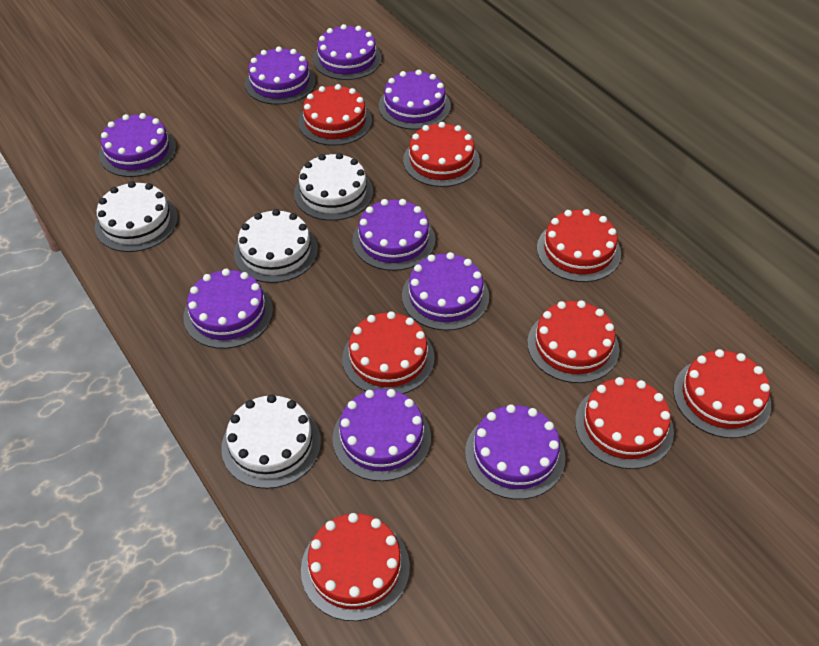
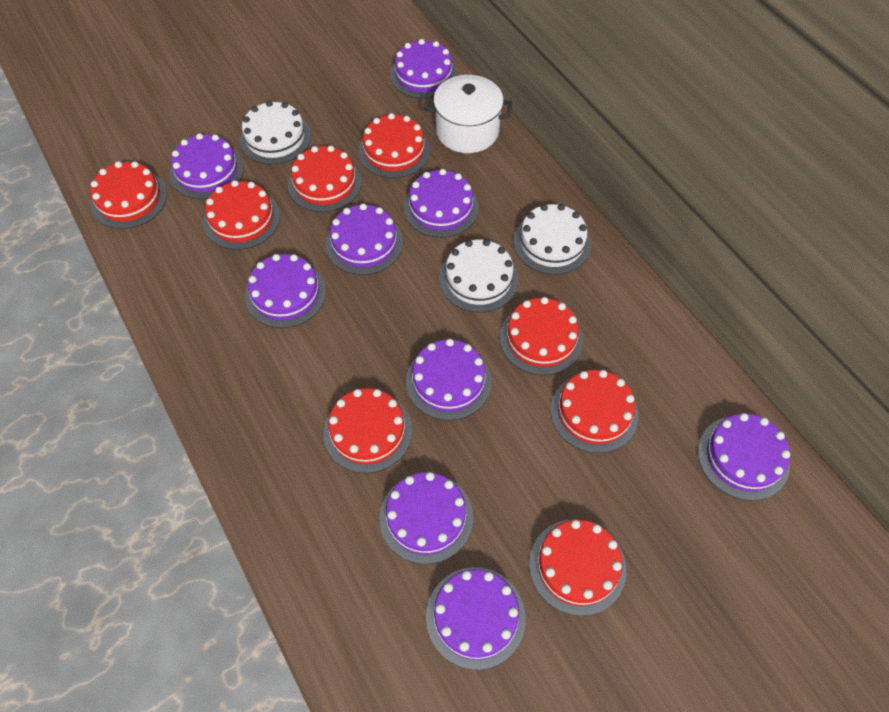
white cake: 4 -> 3
white pot: 0 -> 1

